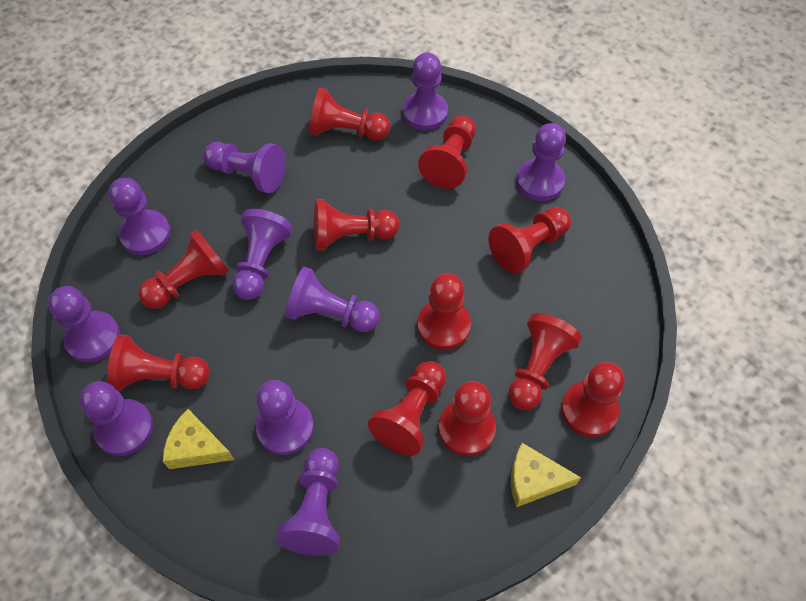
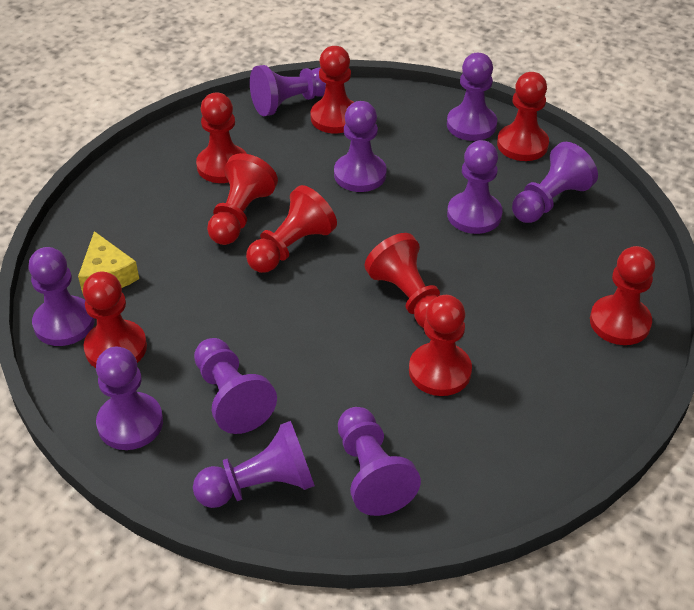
red pawn: 11 -> 9
yellow cheese: 2 -> 1

